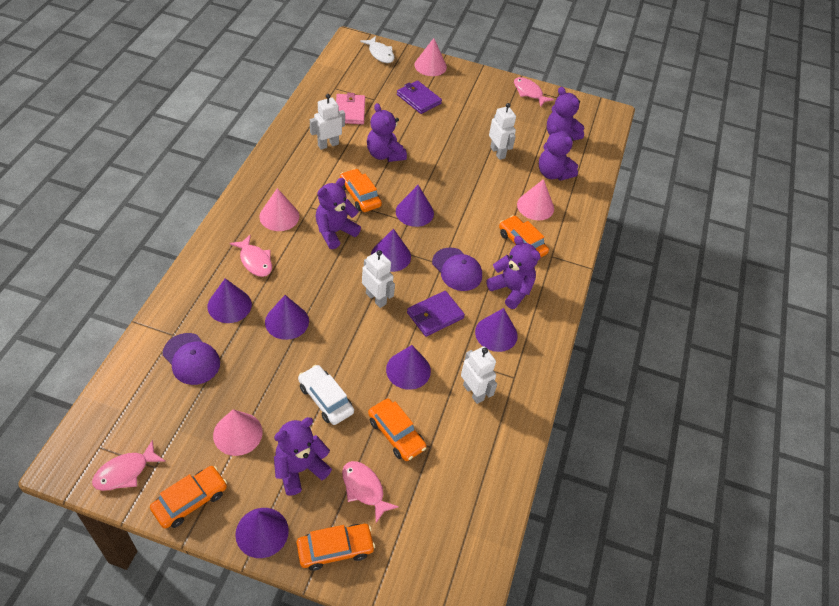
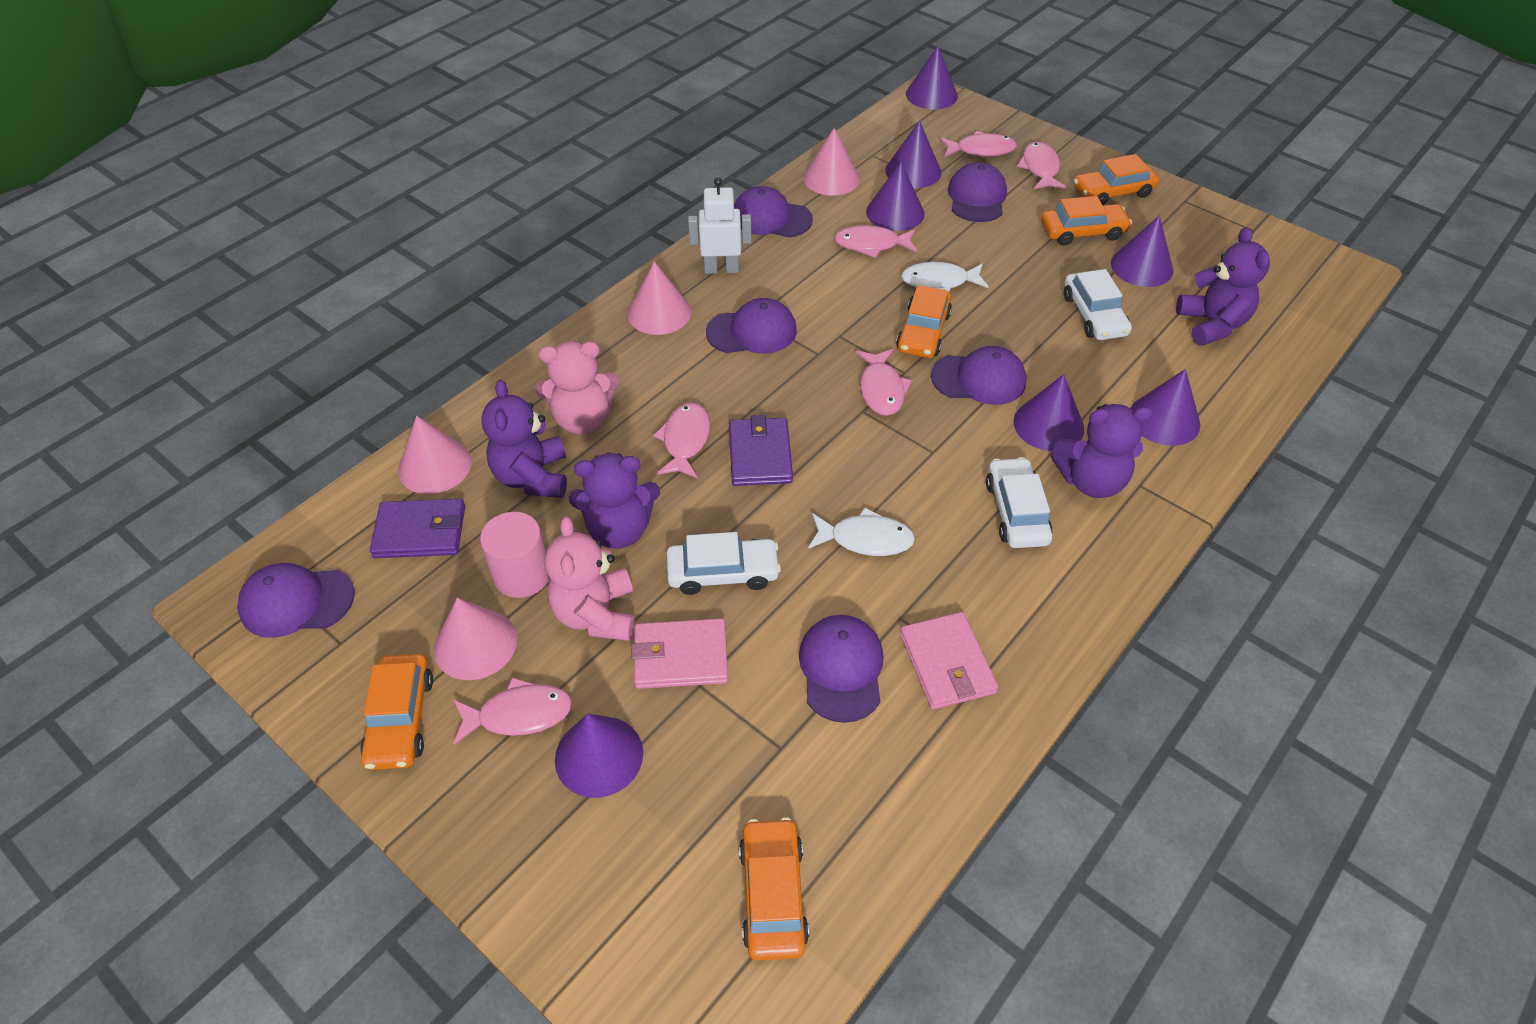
pink cylinder: 0 -> 1
pink fish: 4 -> 6
pink teddy bear: 0 -> 2
pink wallet: 1 -> 2
purple cap: 2 -> 6
purple teddy bear: 6 -> 4
white car: 1 -> 3
white fish: 1 -> 2
white robot: 4 -> 1

